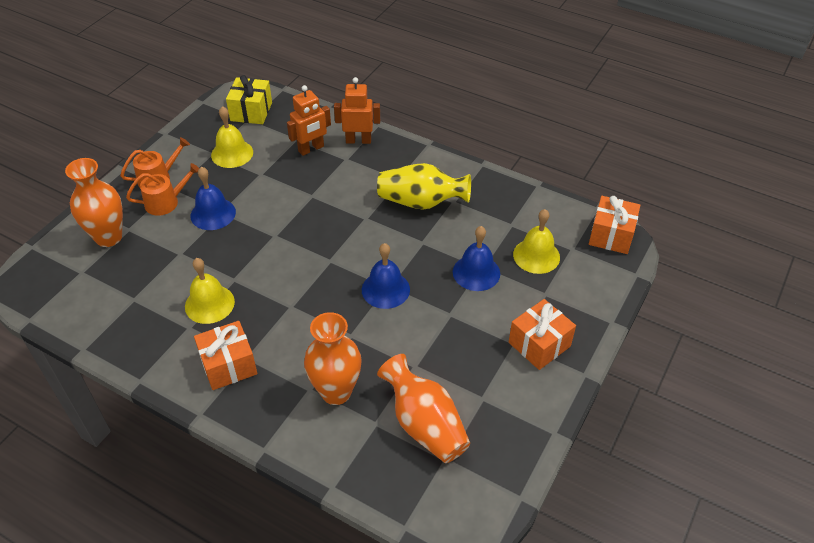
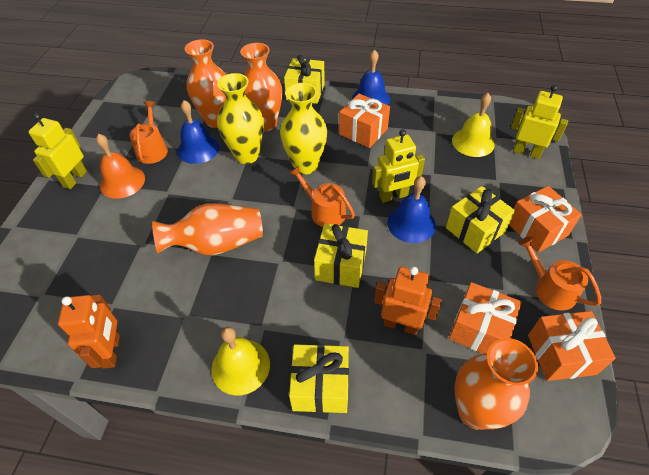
orange bell: 0 -> 1
orange gift: 3 -> 4
orange vase: 3 -> 4
orange watering can: 2 -> 3
yellow bell: 3 -> 2
yellow gift: 1 -> 4
yellow robot: 0 -> 3
yellow vase: 1 -> 2

